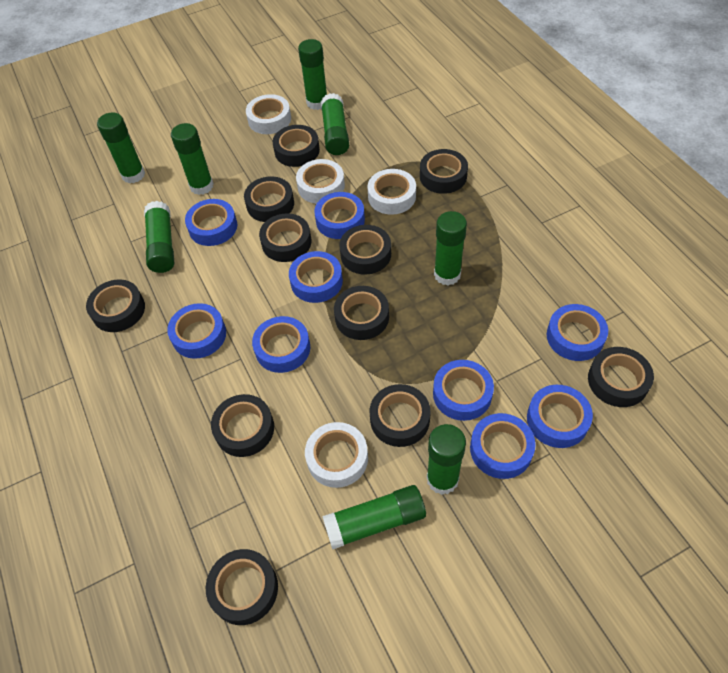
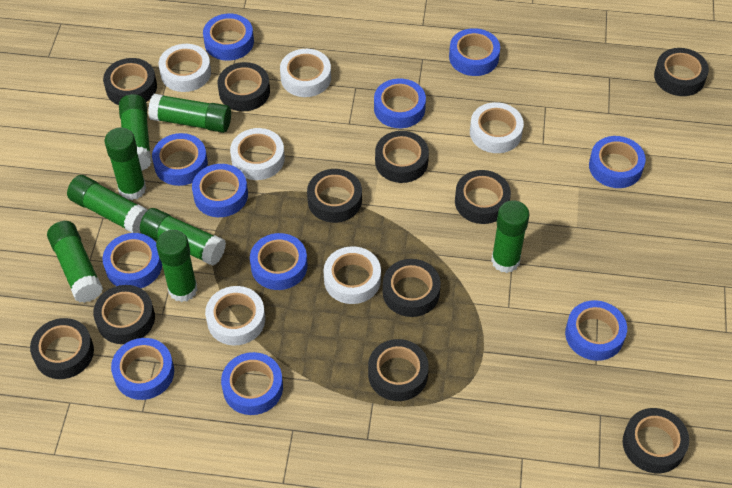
blue tape: 9 -> 11
white tape: 4 -> 6

